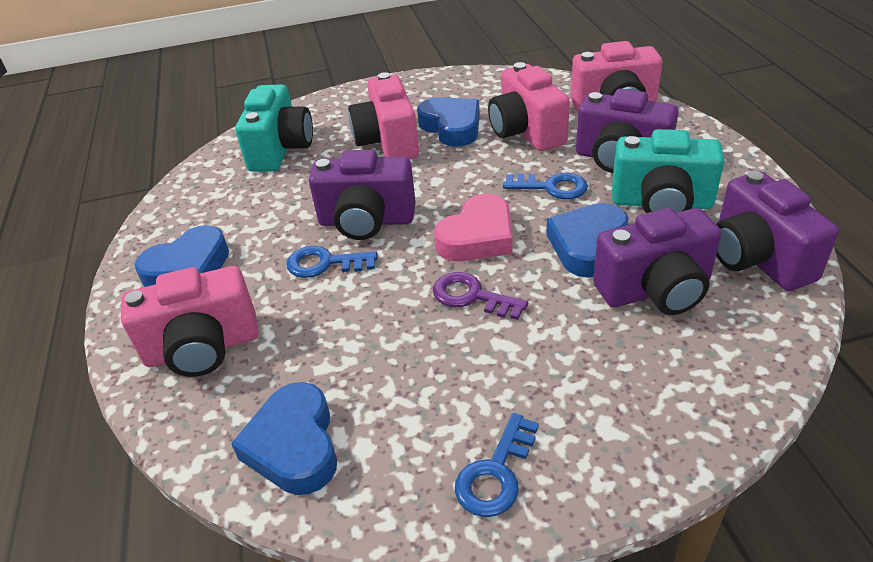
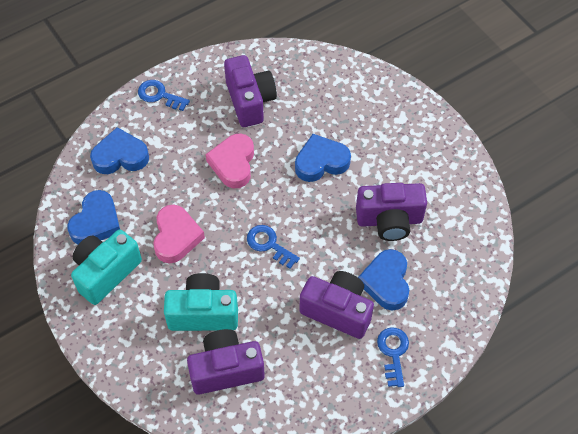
pink camera: 4 -> 0
pink heart: 1 -> 2
purple key: 1 -> 0

